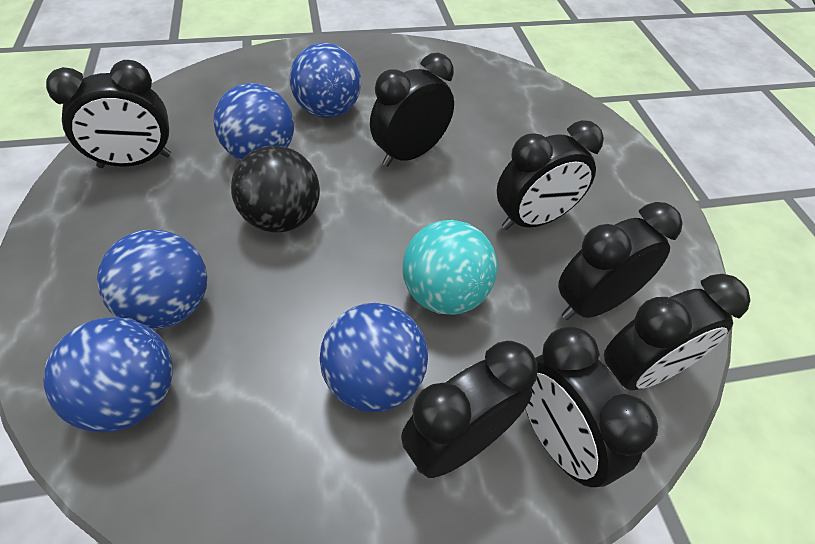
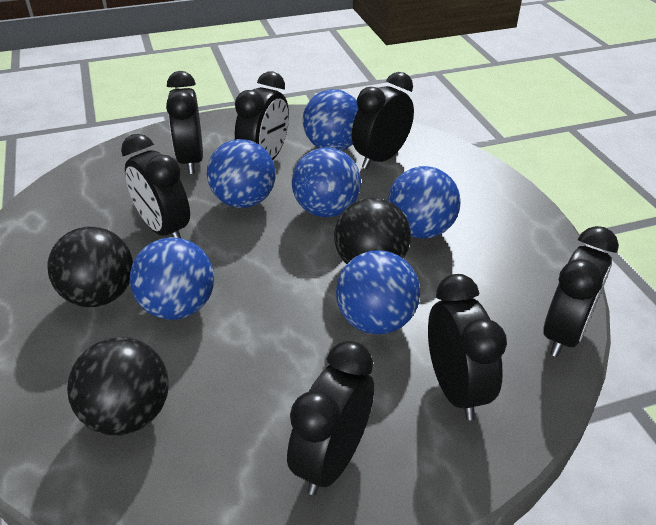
black ball: 1 -> 3
blue ball: 5 -> 6
turquoise ball: 1 -> 0

